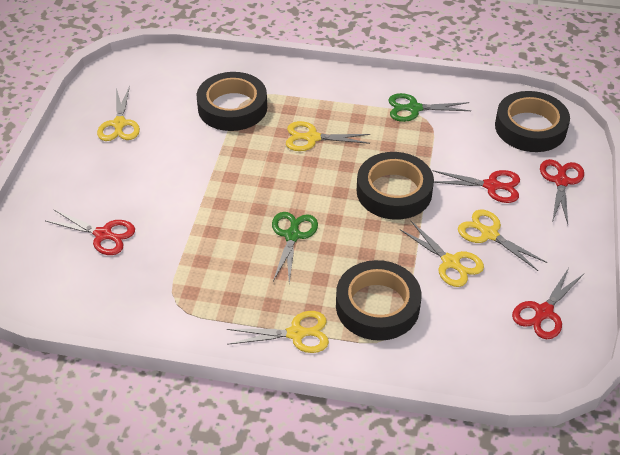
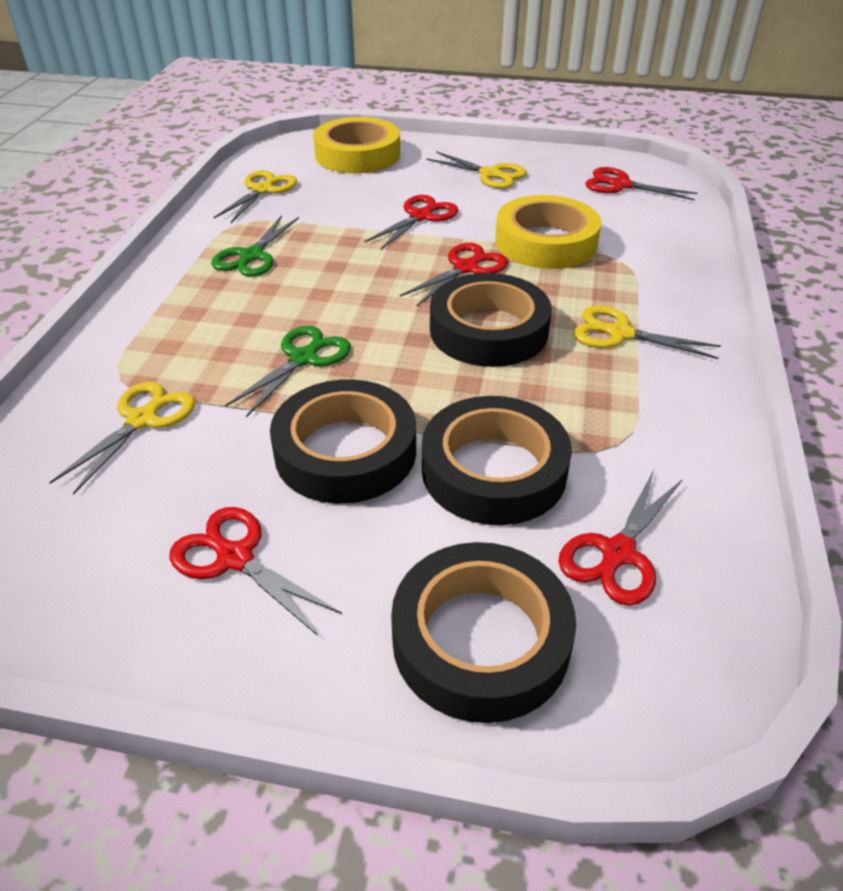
red scissors: 4 -> 5
yellow scissors: 5 -> 4
yellow tape: 0 -> 2

